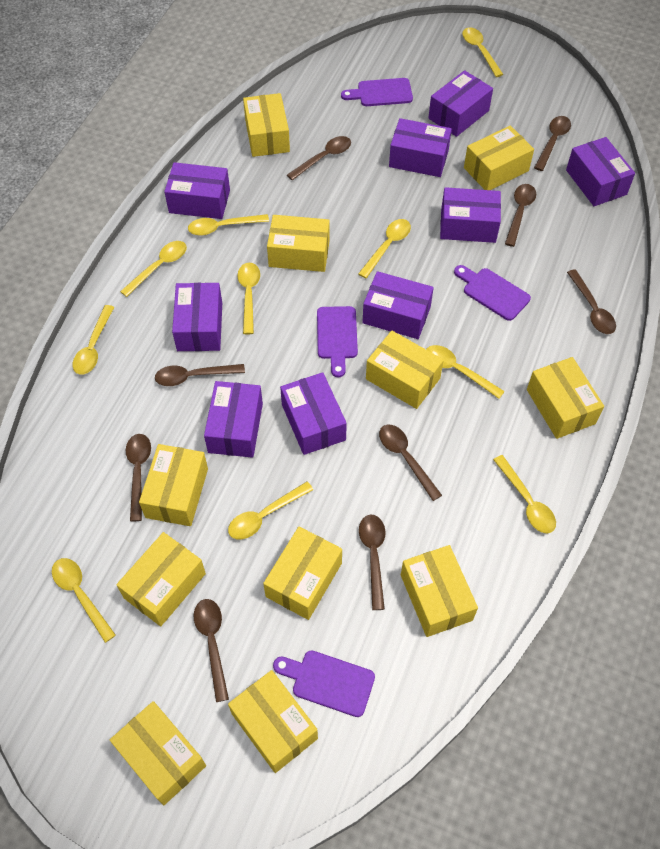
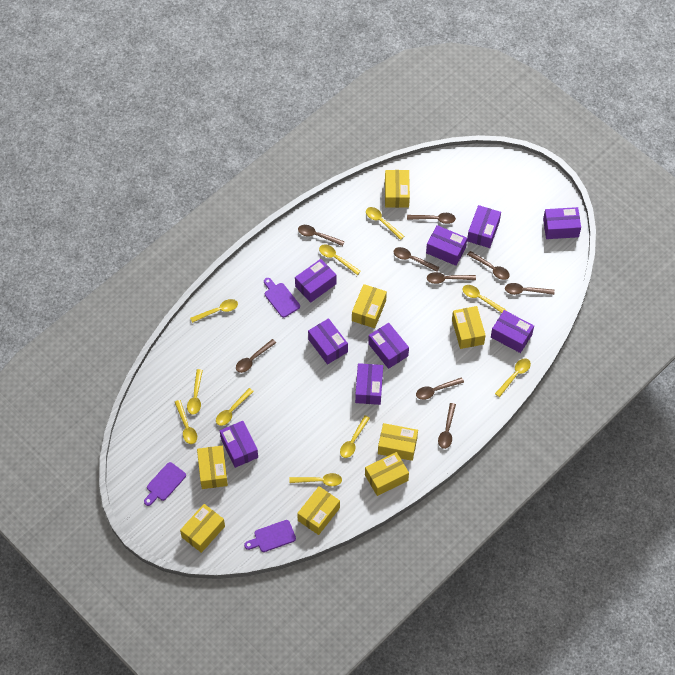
purple cutting board: 4 -> 3
yellow box: 11 -> 8

